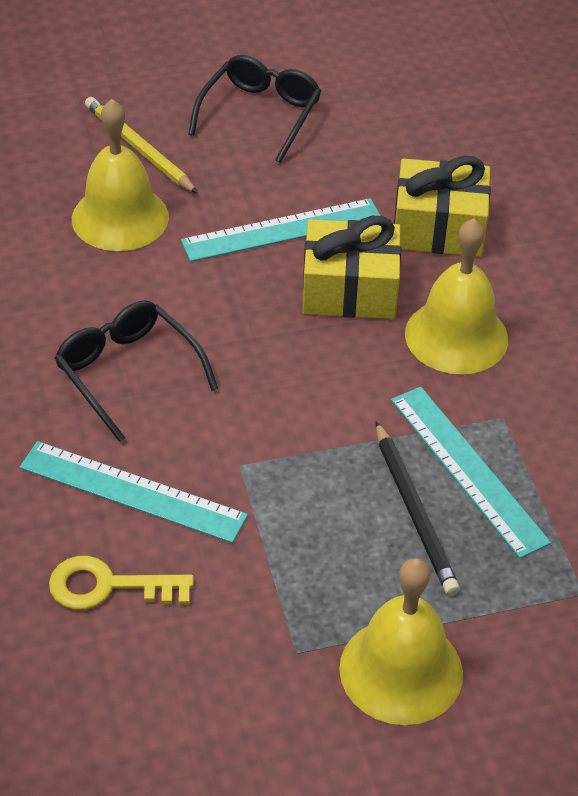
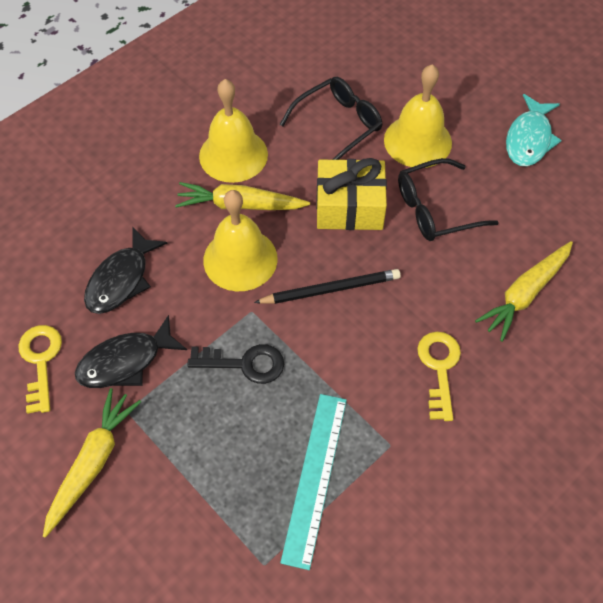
black fish: 0 -> 2
black key: 0 -> 1
turquoise fish: 0 -> 1
turquoise ruler: 3 -> 1
yellow carrot: 0 -> 3
yellow gift: 2 -> 1
yellow key: 1 -> 2
yellow pencil: 1 -> 0

